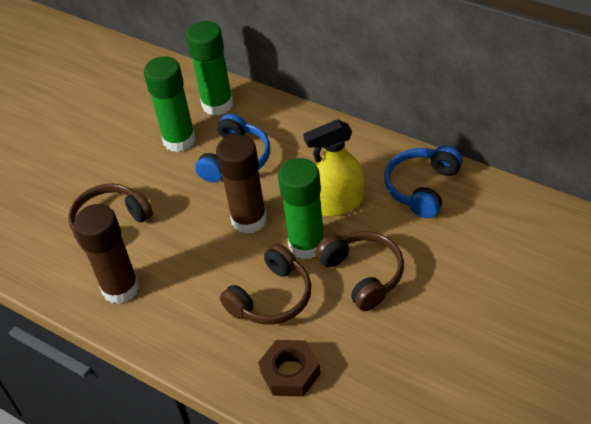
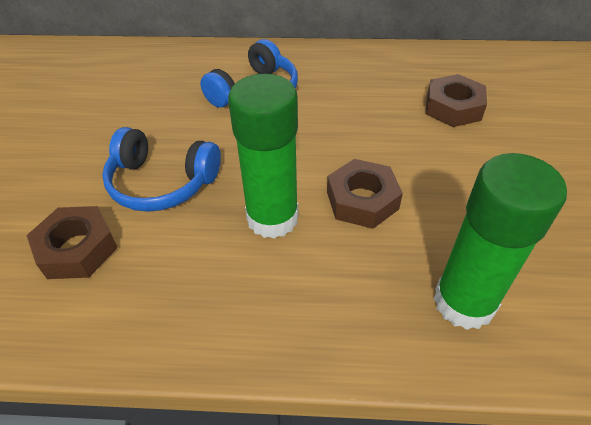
brown glue stick: 2 -> 0
brown headphones: 3 -> 0
brown nut: 1 -> 3
green glue stick: 3 -> 2
yellow spray bottle: 1 -> 0

